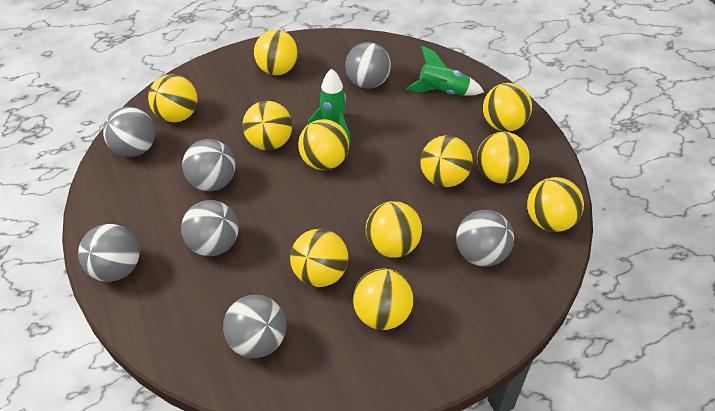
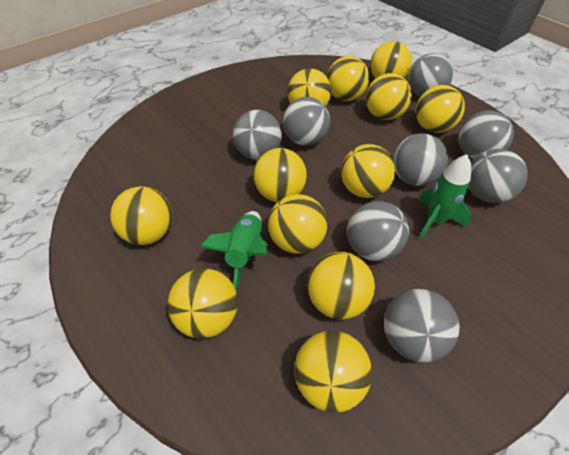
grey ball: 7 -> 8
yellow ball: 11 -> 12

